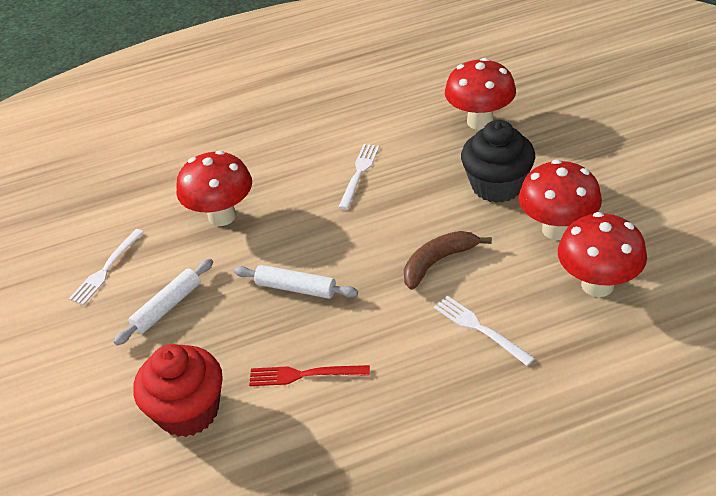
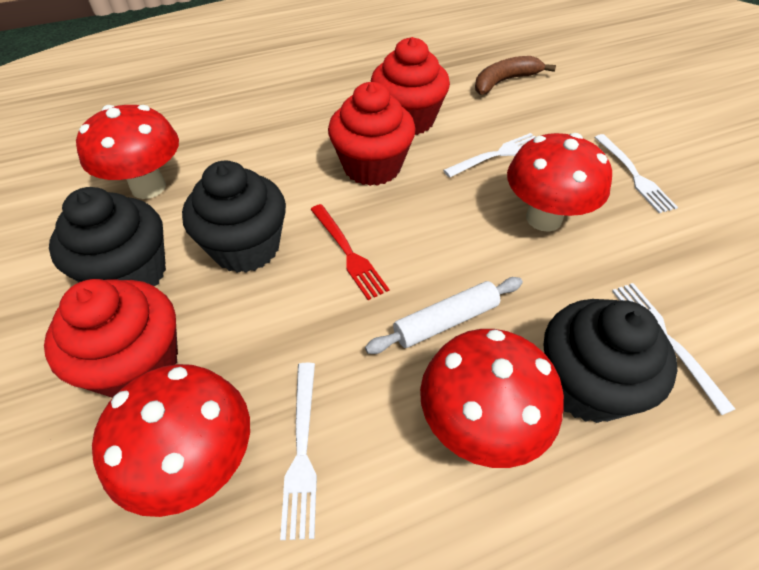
black cupcake: 1 -> 3
red cupcake: 1 -> 3
white fork: 3 -> 4
white rolling pin: 2 -> 1

